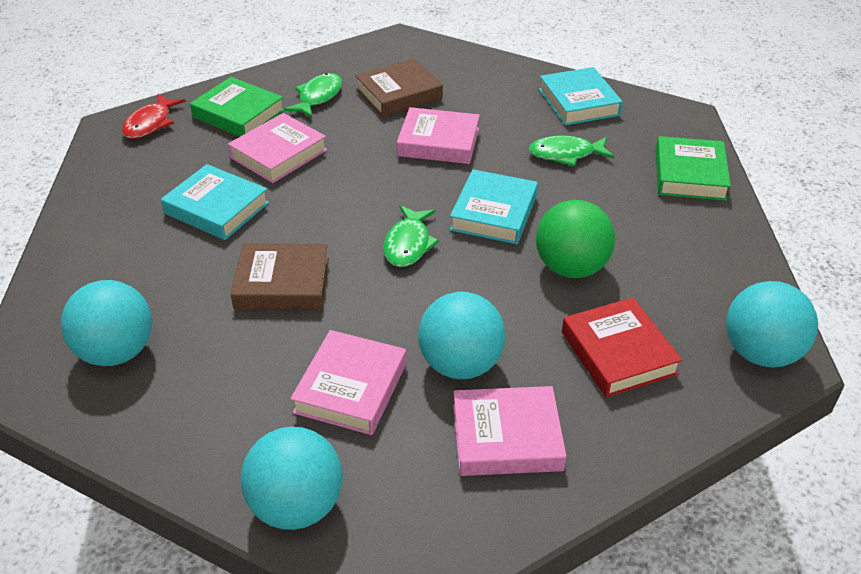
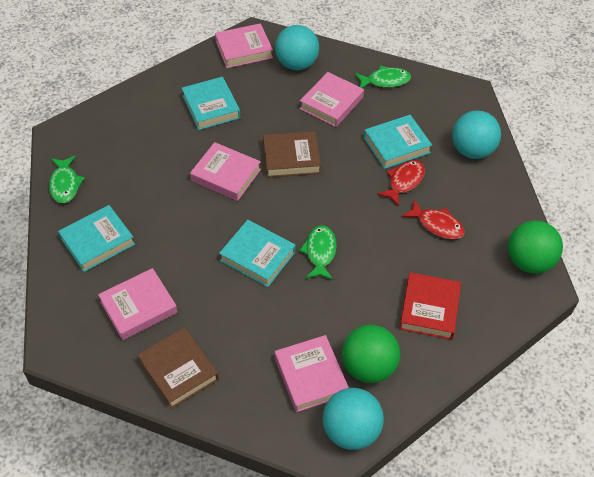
green ball: 1 -> 2
green book: 2 -> 0
pink book: 4 -> 5
red fish: 1 -> 2
turquoise ball: 4 -> 3
turquoise book: 3 -> 4

